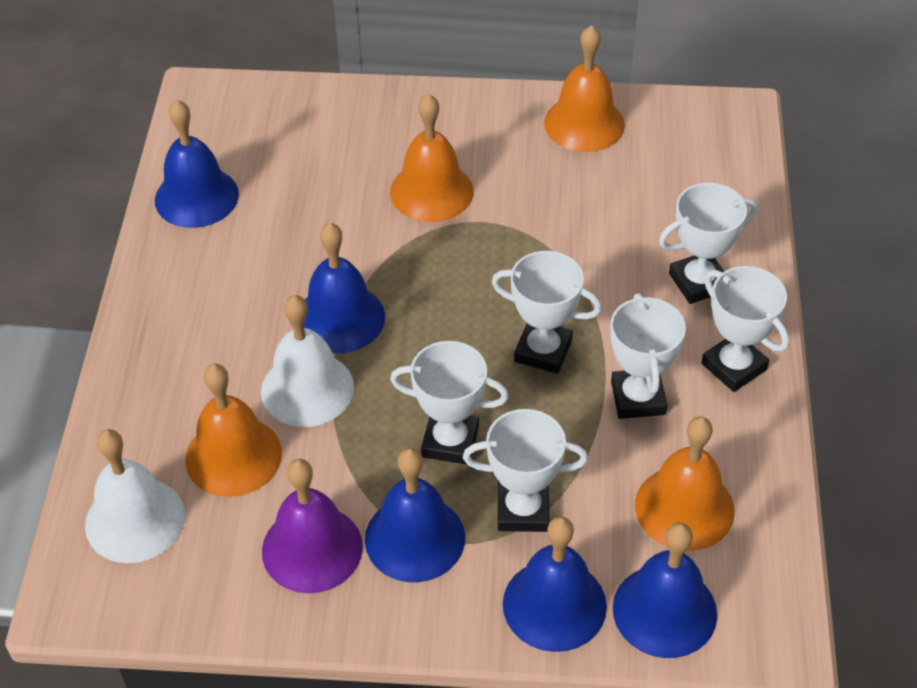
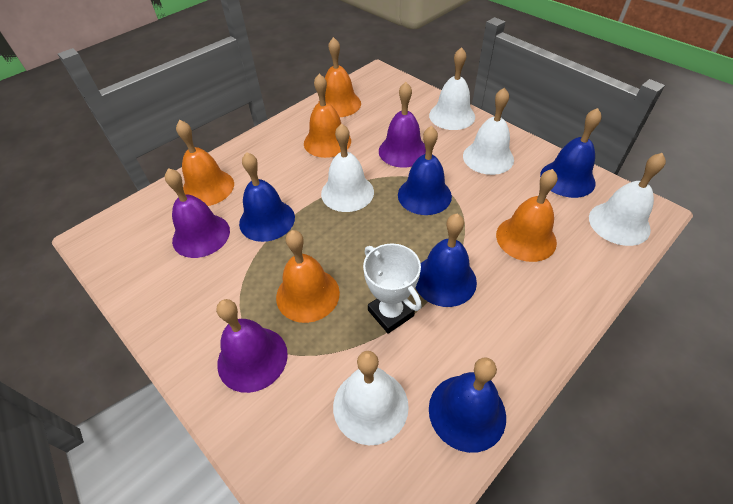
orange bell: 4 -> 5
purple bell: 1 -> 3
white bell: 2 -> 5
white trophy: 6 -> 1

